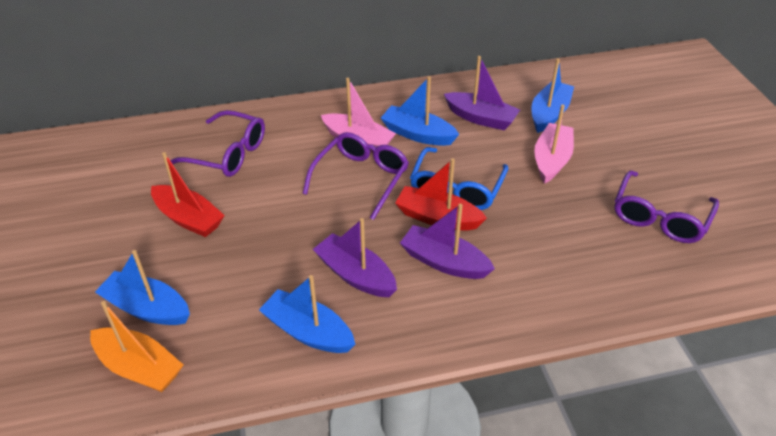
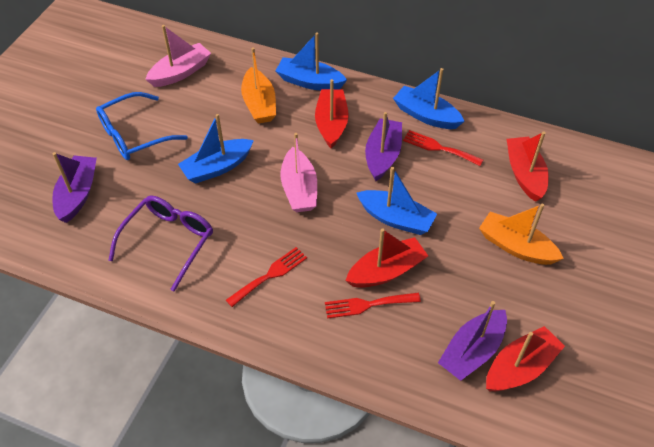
orange boat: 1 -> 2
purple glasses: 3 -> 1
red boat: 2 -> 4
red fork: 0 -> 3

